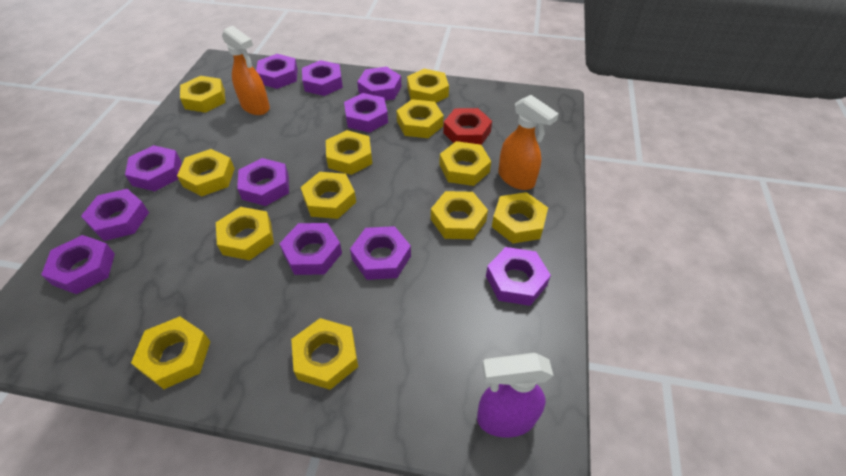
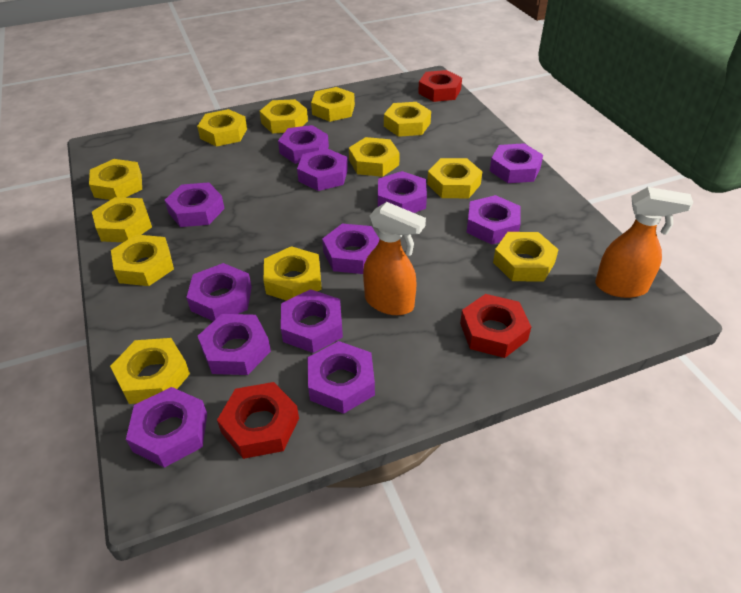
purple nut: 11 -> 12
purple spray bottle: 1 -> 0
red nut: 1 -> 3

